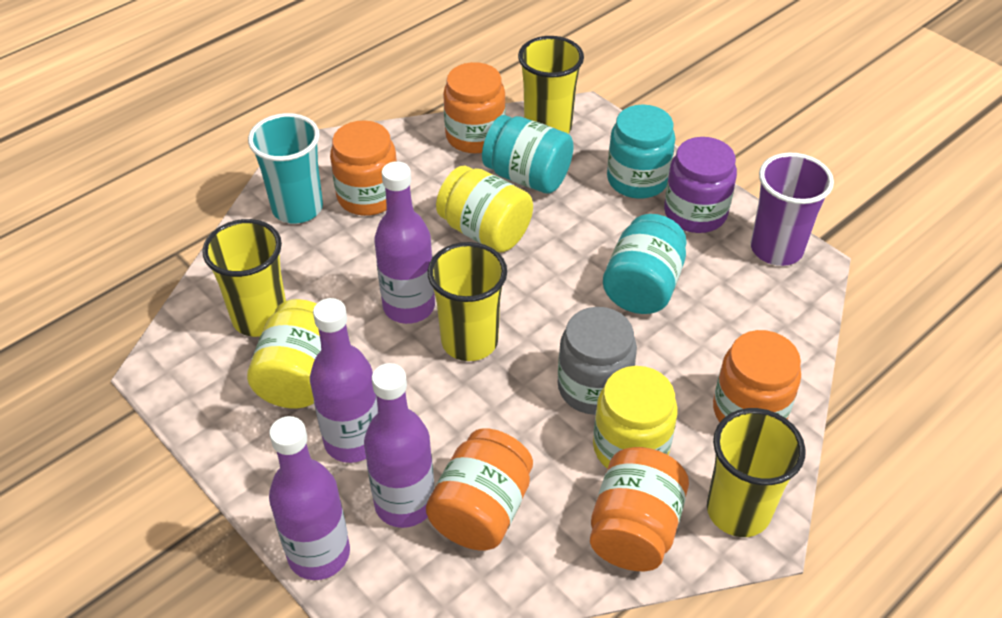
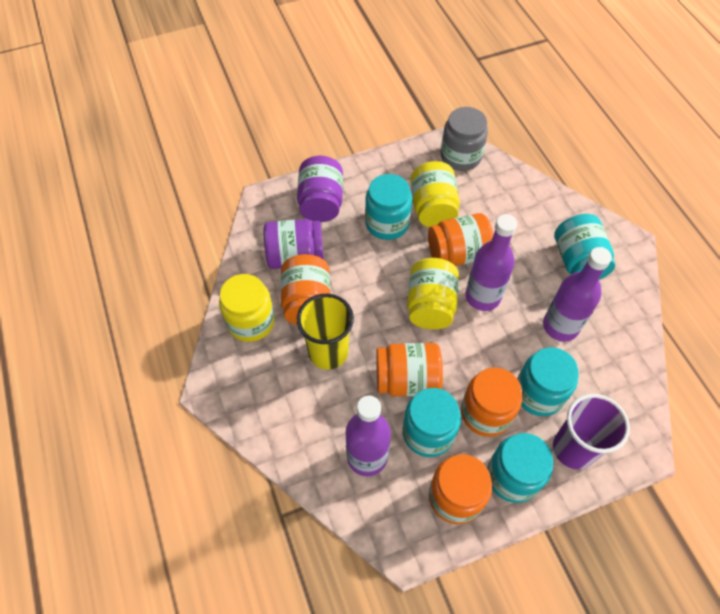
purple bottle: 4 -> 3
purple jar: 1 -> 2
turquoise cup: 1 -> 0
turquoise jar: 3 -> 5
yellow cup: 4 -> 1

